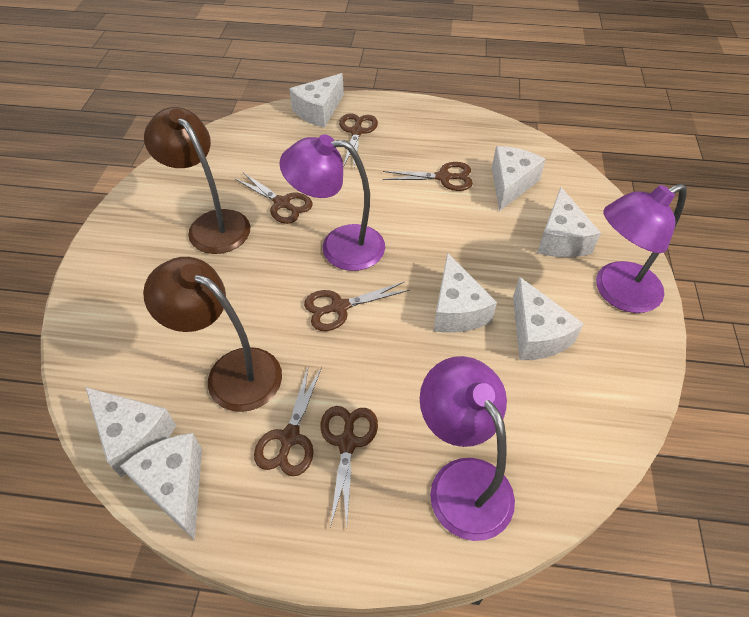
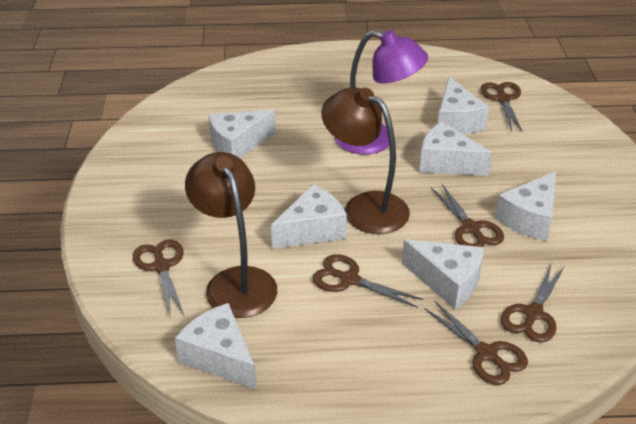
purple lamp: 3 -> 1

